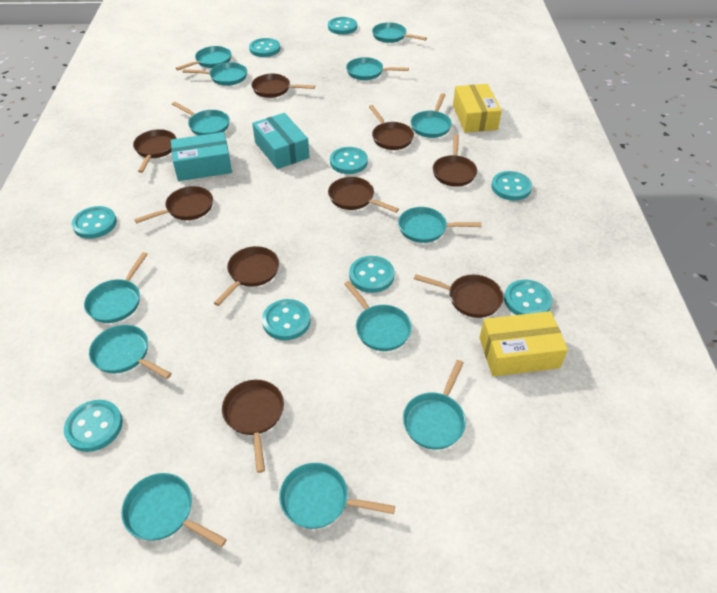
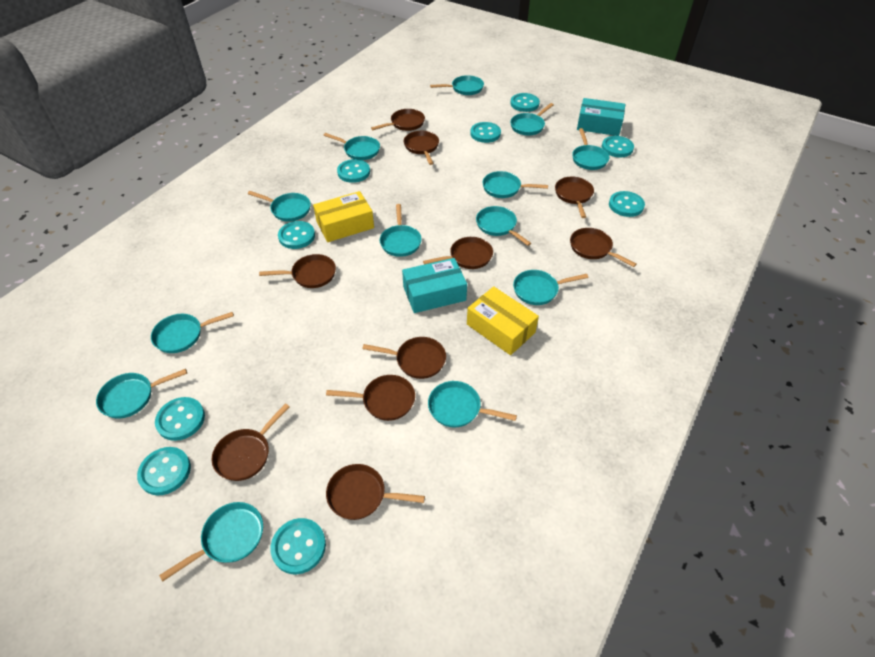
brown pan: 9 -> 10

